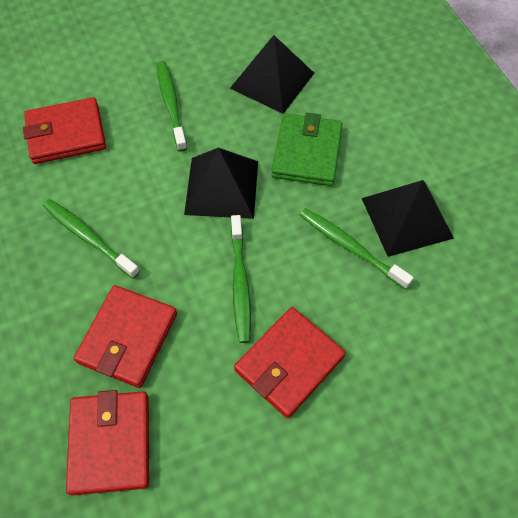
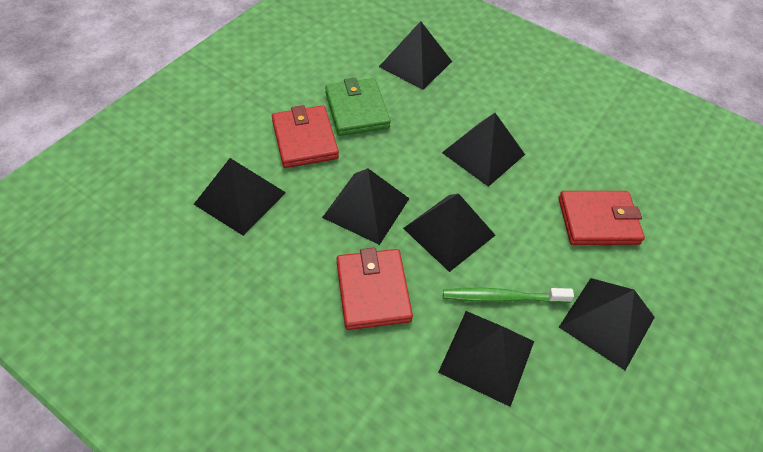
black pyramid: 3 -> 7
green toothbrush: 4 -> 1
red wallet: 4 -> 3

